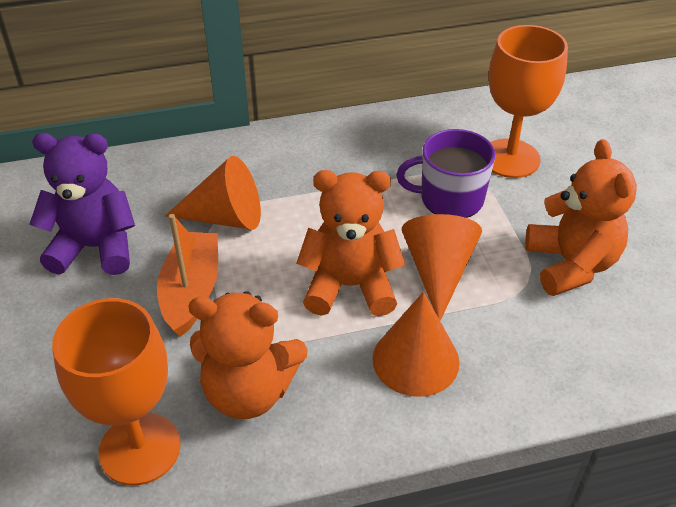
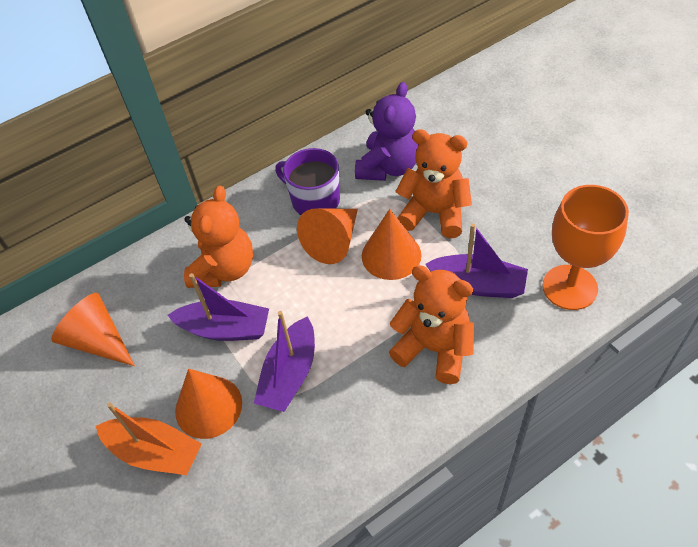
orange cone: 3 -> 4
orange goblet: 2 -> 1
purple boat: 0 -> 3

